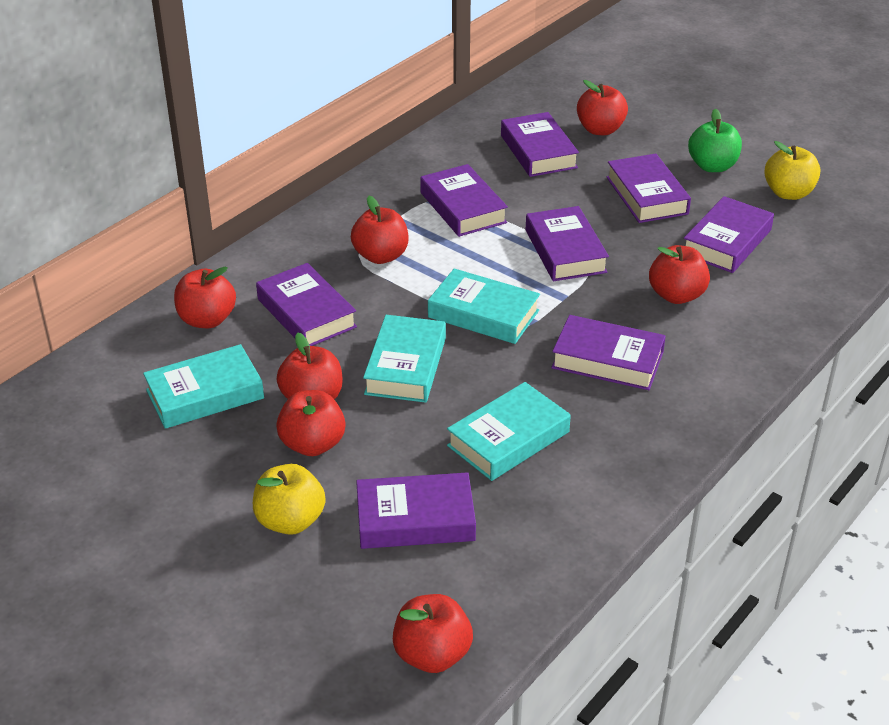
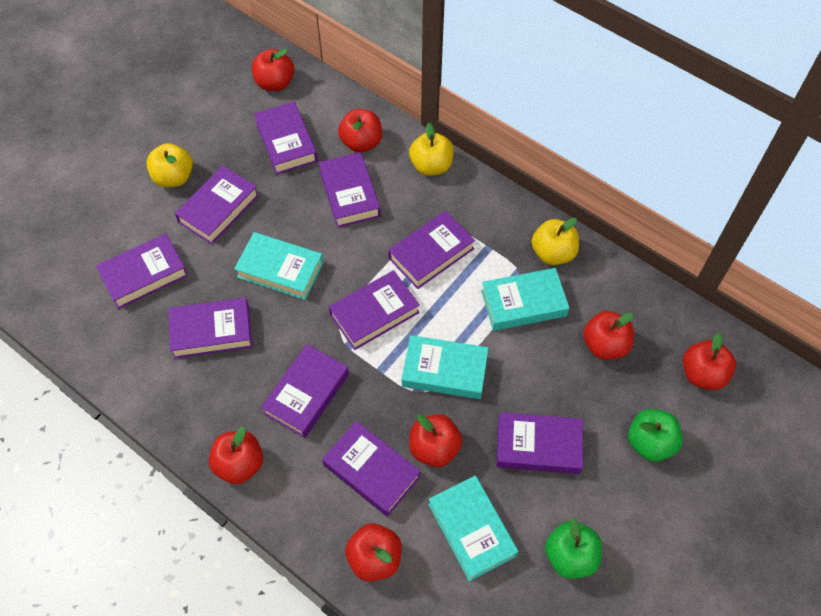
green apple: 1 -> 2
purple book: 8 -> 10
yellow apple: 2 -> 3

